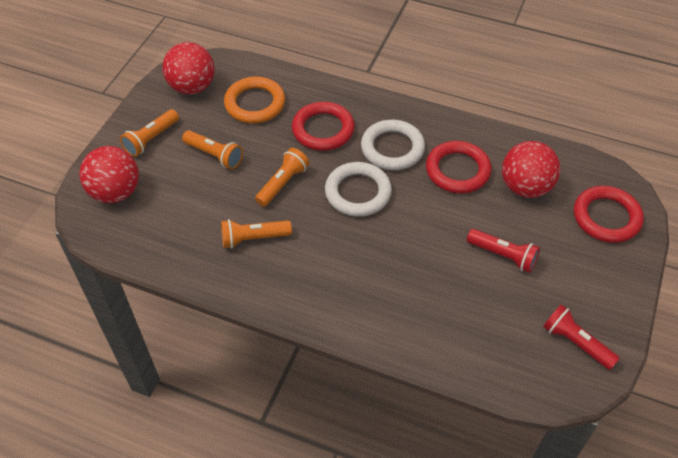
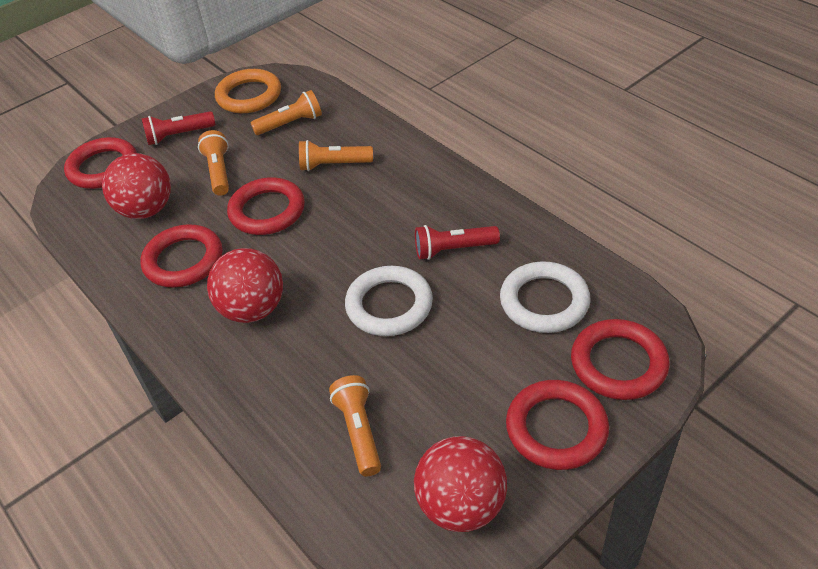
red ring: 3 -> 5

